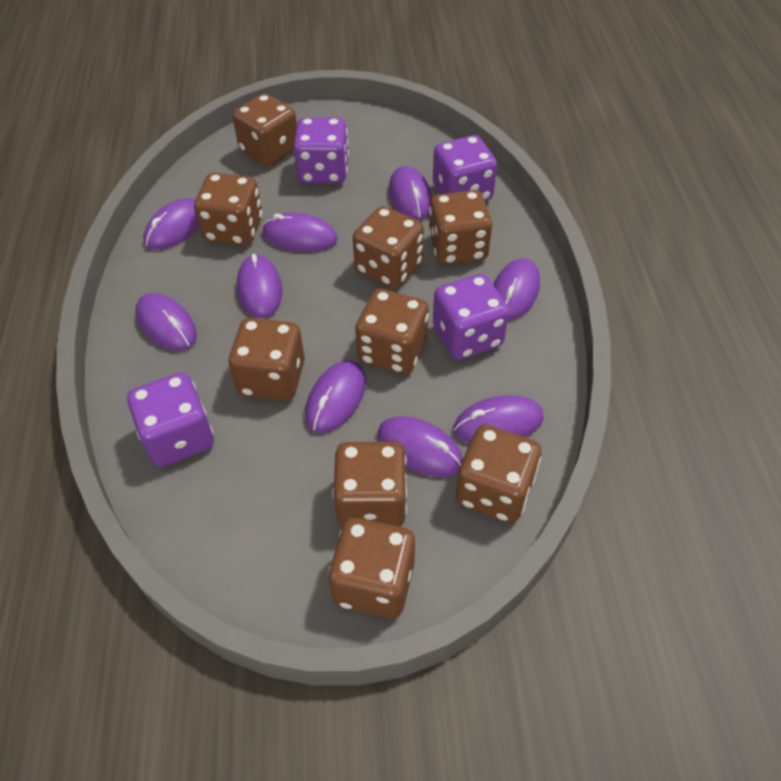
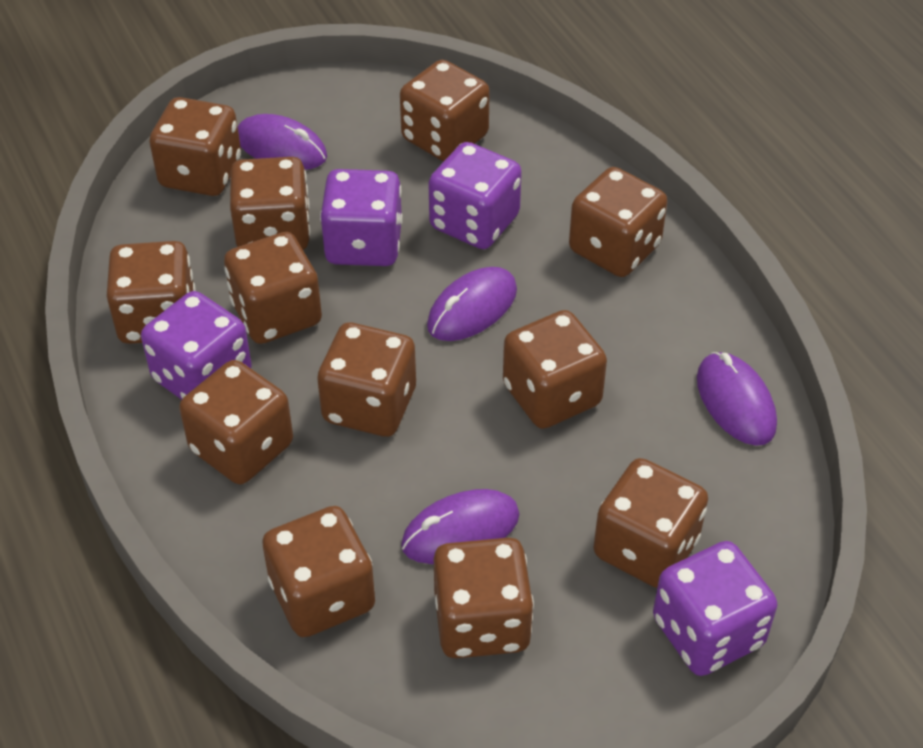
brown dice: 9 -> 12
purple mouse: 9 -> 4

